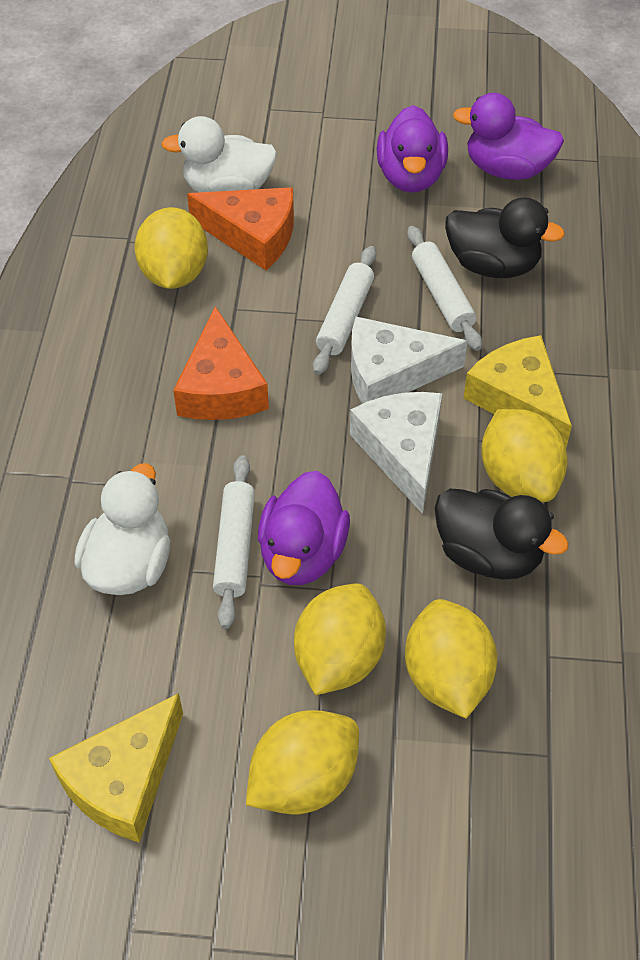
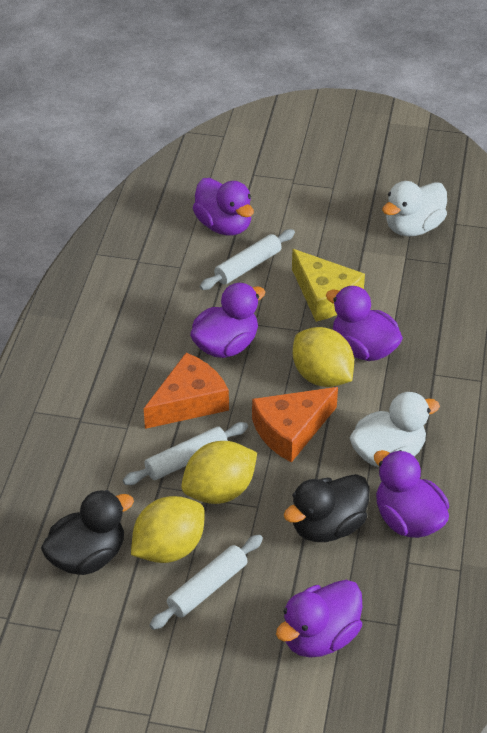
purple duck: 3 -> 5
white cheese: 2 -> 0
yellow cheese: 2 -> 1
yellow lemon: 5 -> 3

